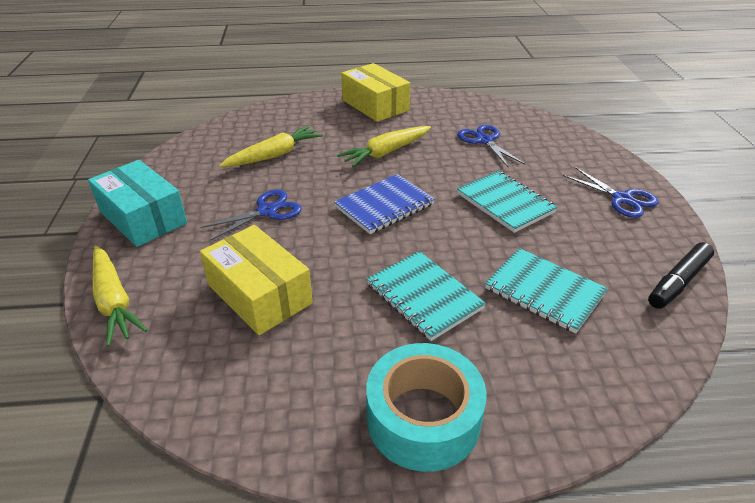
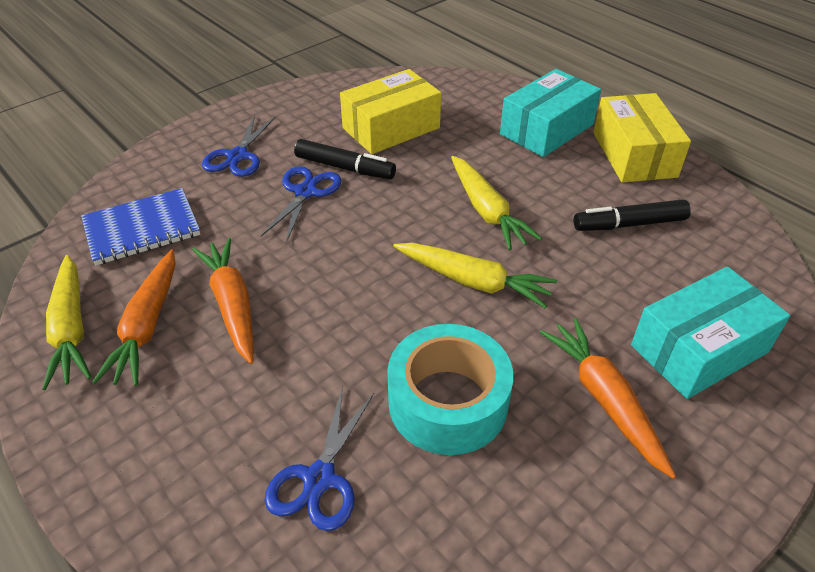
black marker: 1 -> 2
orange carrot: 0 -> 3
turquoise box: 1 -> 2
turquoise notebook: 3 -> 0

